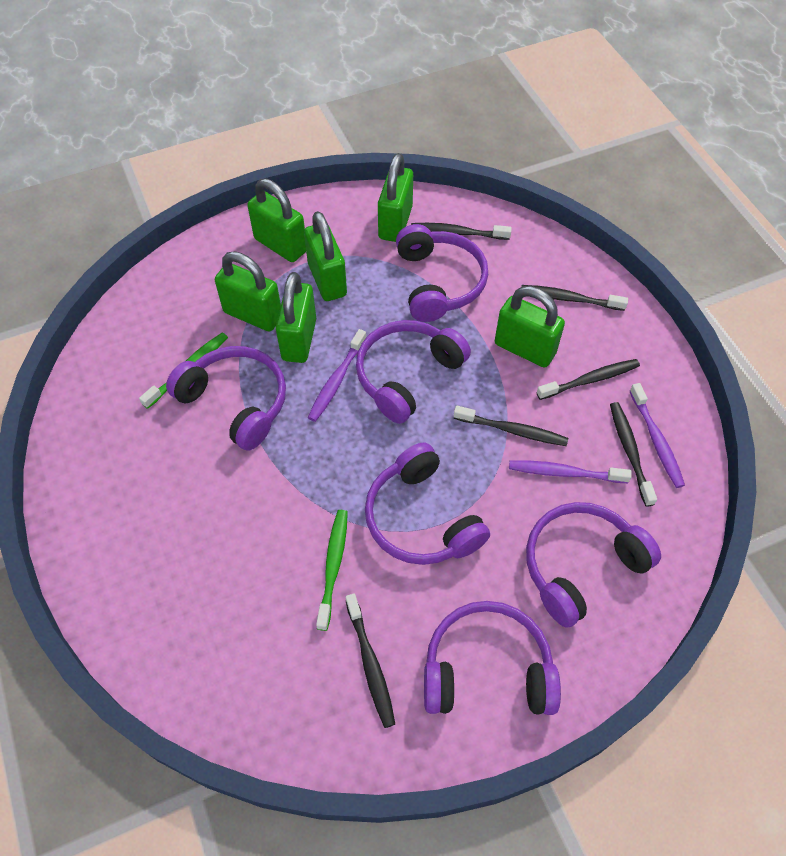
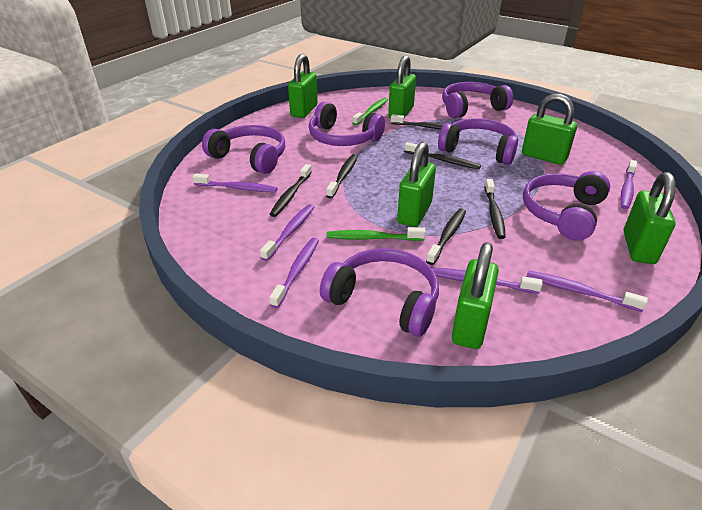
purple toothbrush: 3 -> 6

